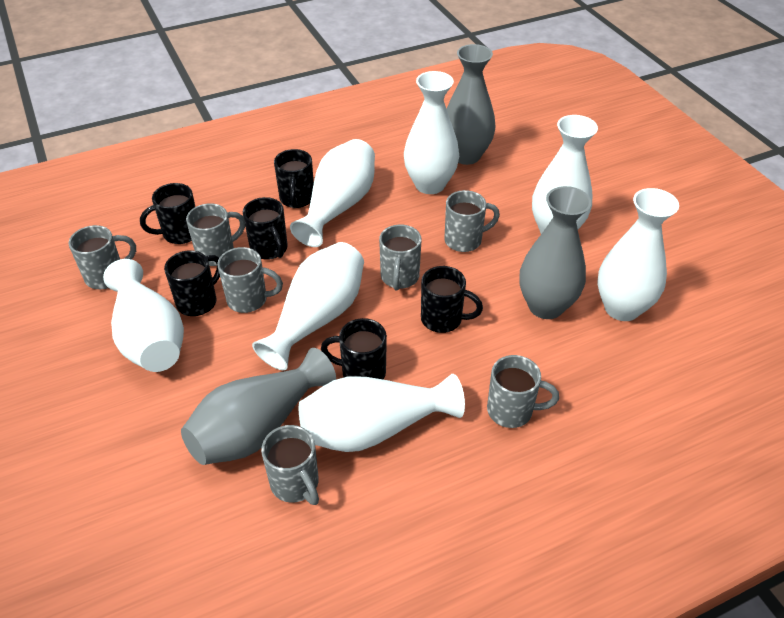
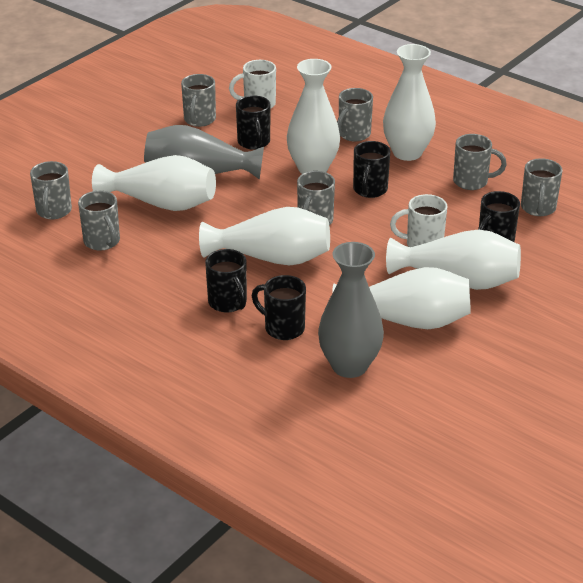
black mug: 6 -> 5
grey vase: 3 -> 2
white mug: 0 -> 2
white vase: 7 -> 6

